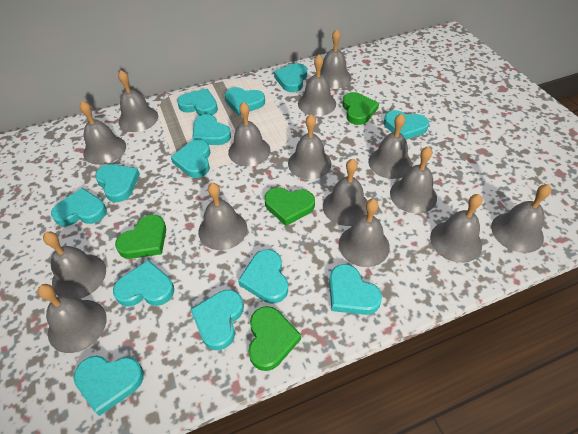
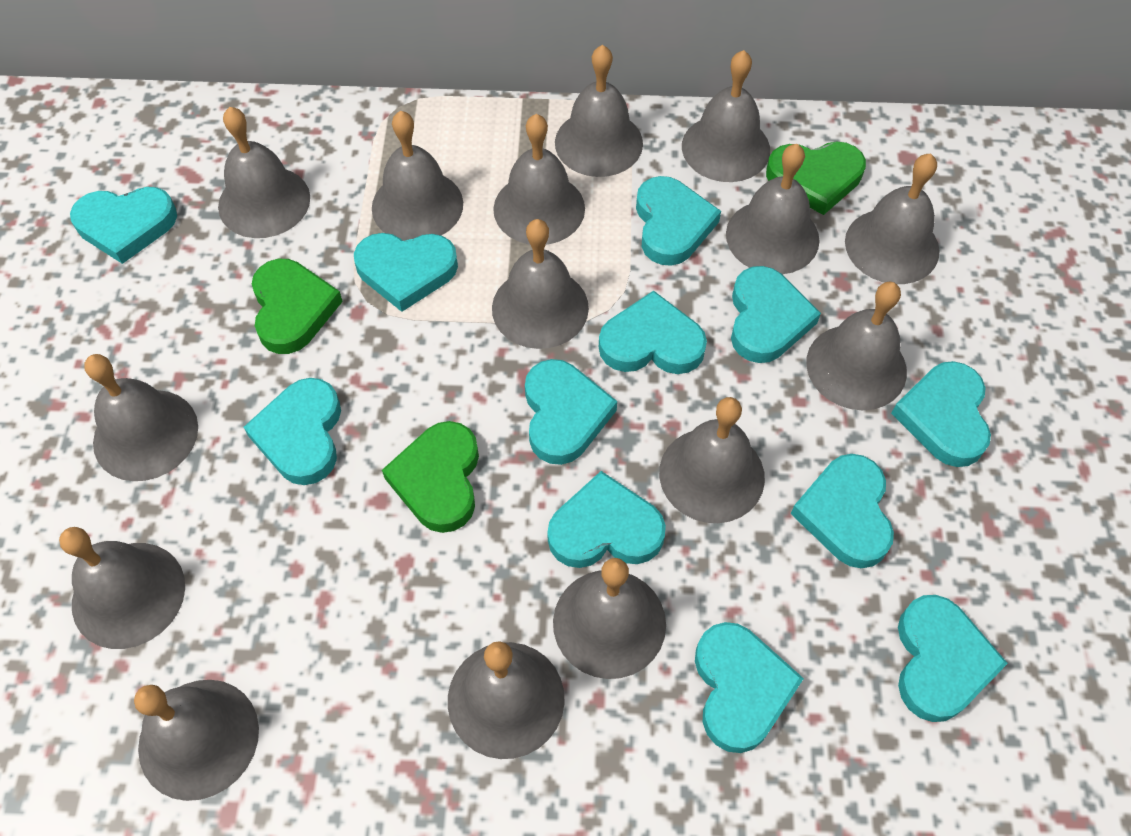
green heart: 4 -> 3
turquoise heart: 13 -> 12

